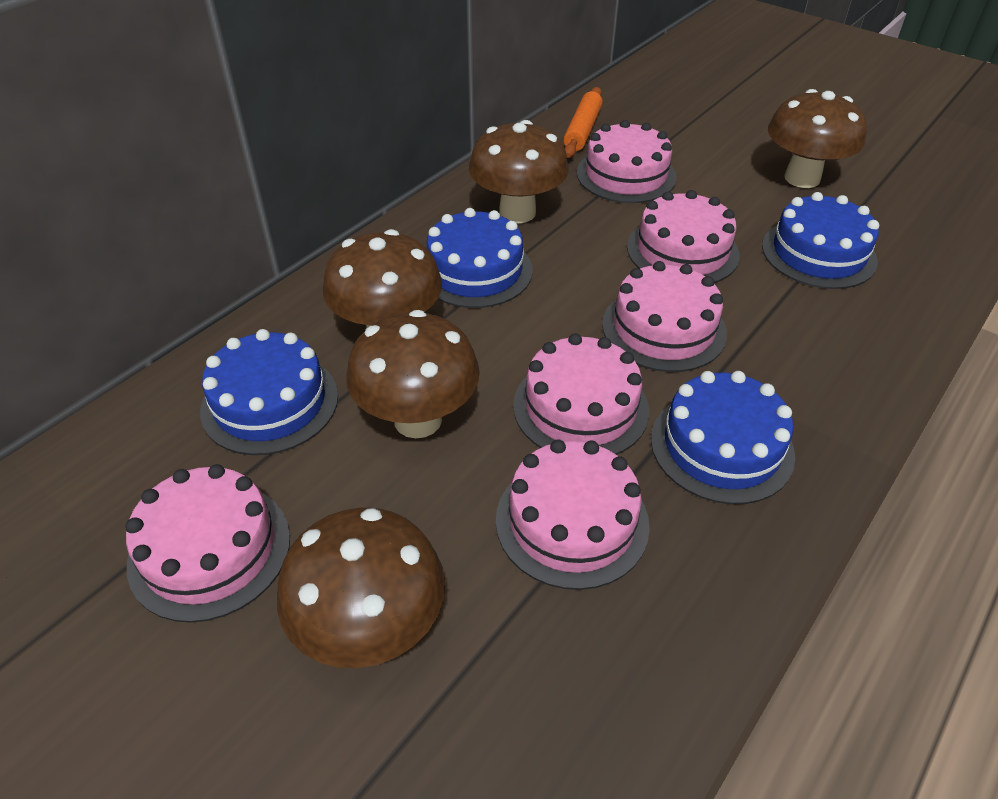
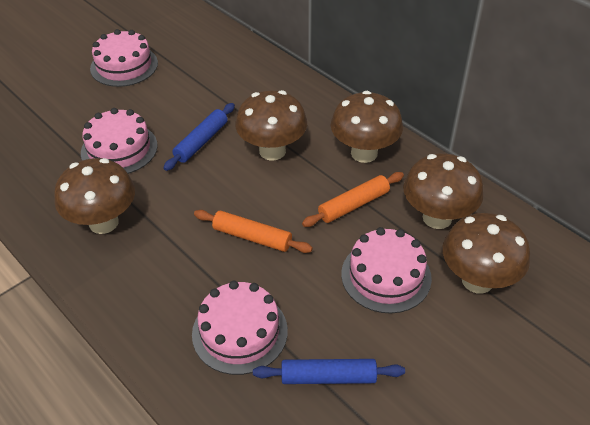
blue cake: 4 -> 0
blue rolling pin: 0 -> 2
orange rolling pin: 1 -> 2
pink cake: 6 -> 4

